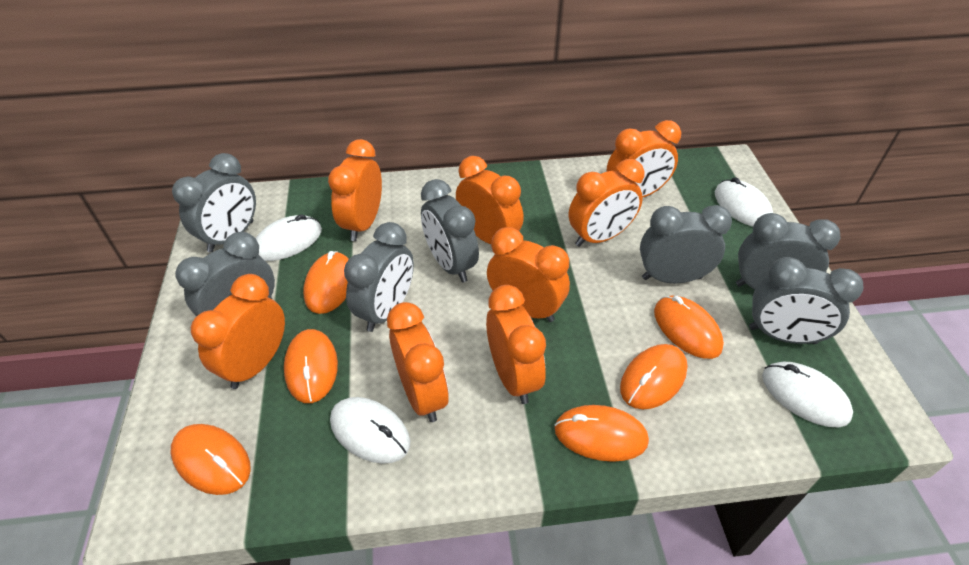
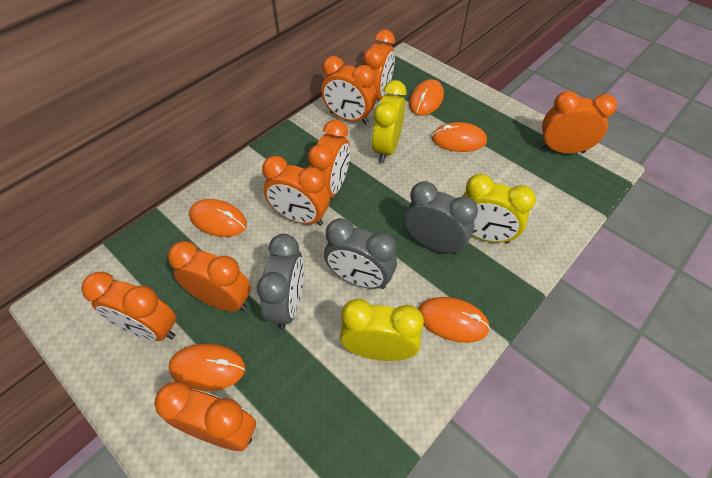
grey clock: 7 -> 3
orange mouse: 6 -> 5
white mouse: 4 -> 0
yellow clock: 0 -> 3

